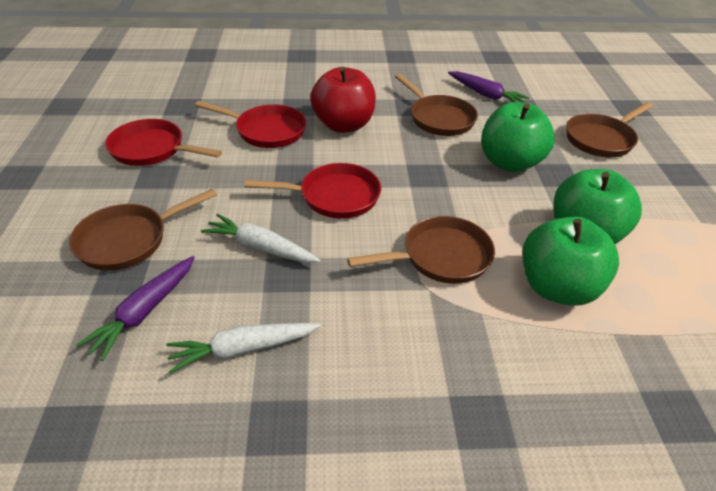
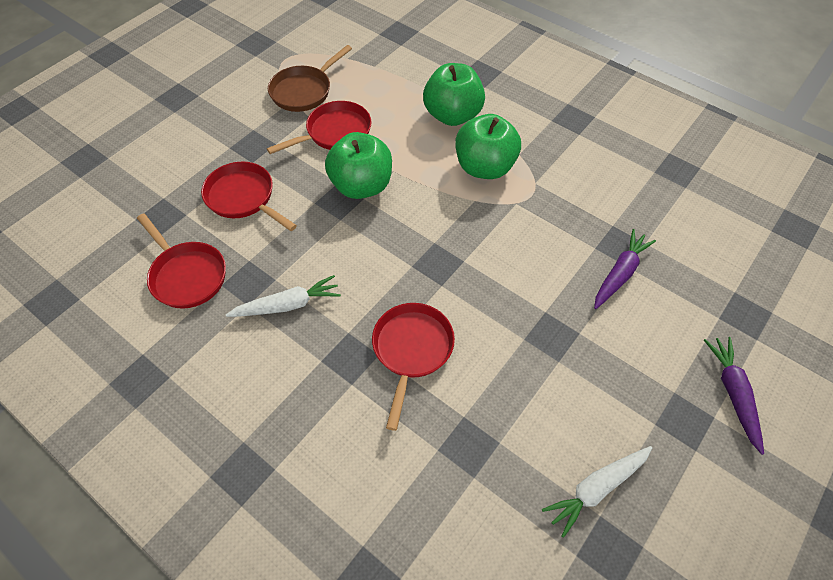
brown pan: 4 -> 1
red apple: 1 -> 0
red pan: 3 -> 4

